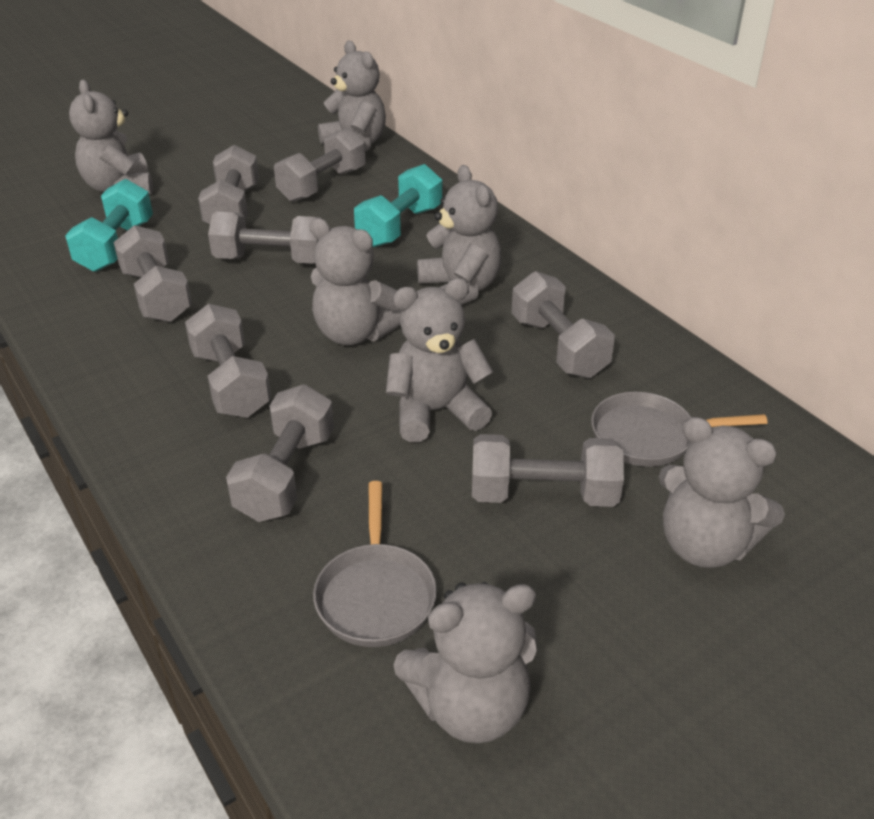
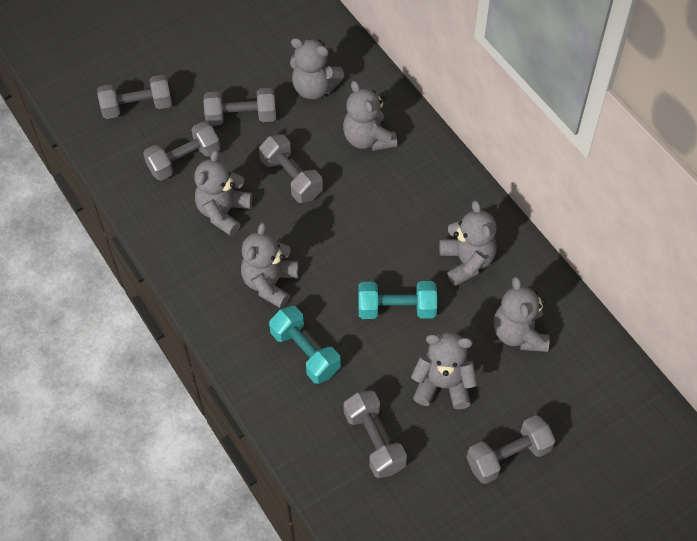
grey dumbbell: 8 -> 6
grey pan: 2 -> 0

